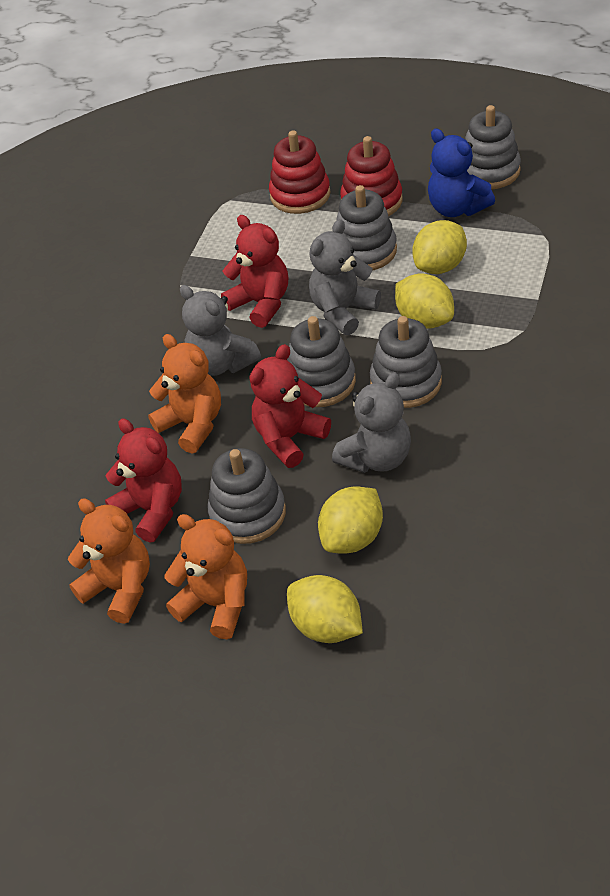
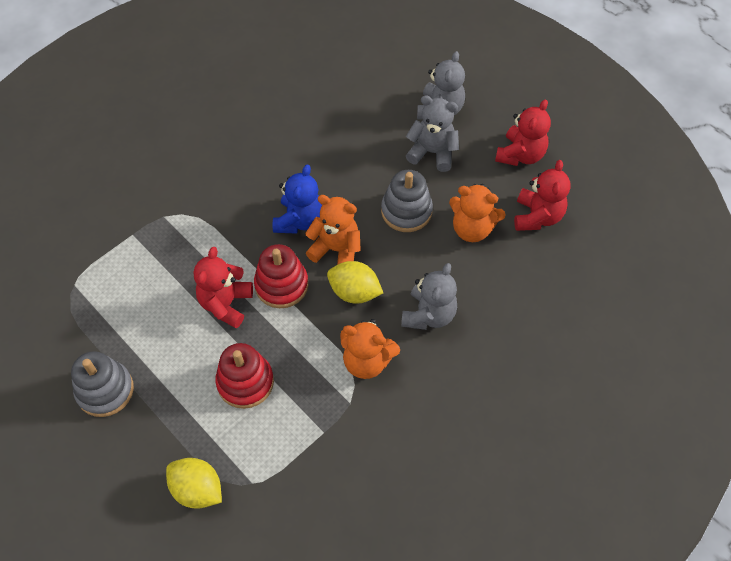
grey stacking toy: 5 -> 2
yellow lemon: 4 -> 2

